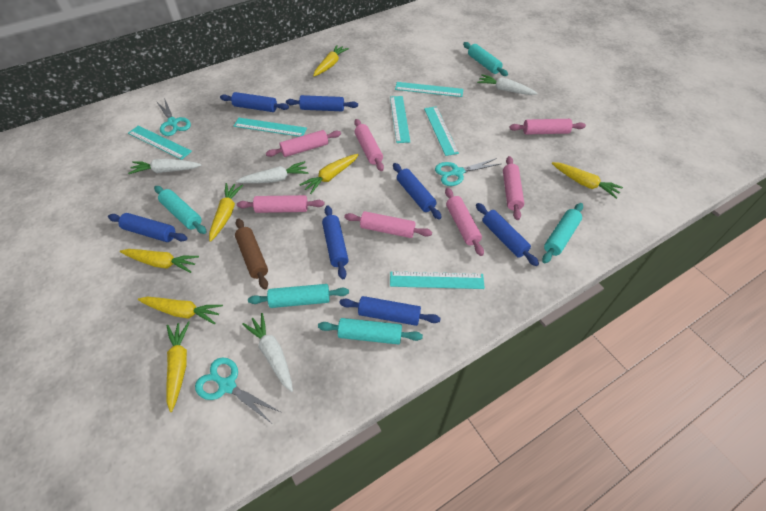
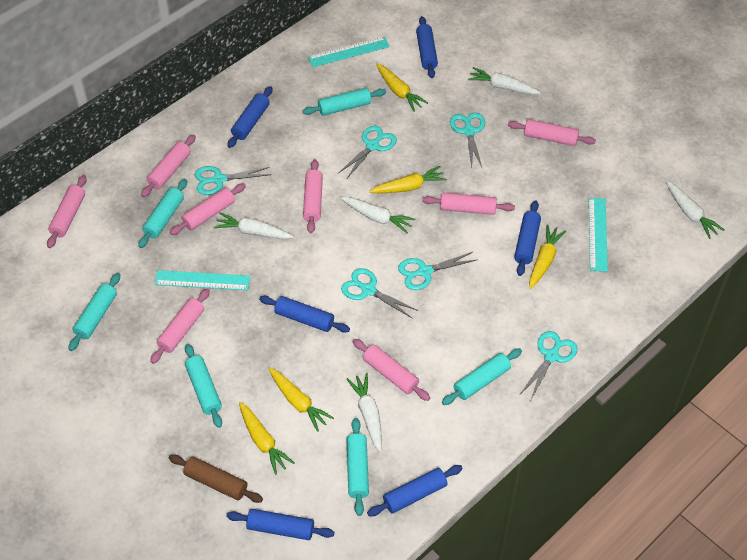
blue rolling pin: 7 -> 6
pink rolling pin: 7 -> 8
turquoise rolling pin: 5 -> 6
turquoise ruler: 6 -> 3
turquoise scissors: 3 -> 6
white carrot: 4 -> 5
yellow carrot: 7 -> 5

